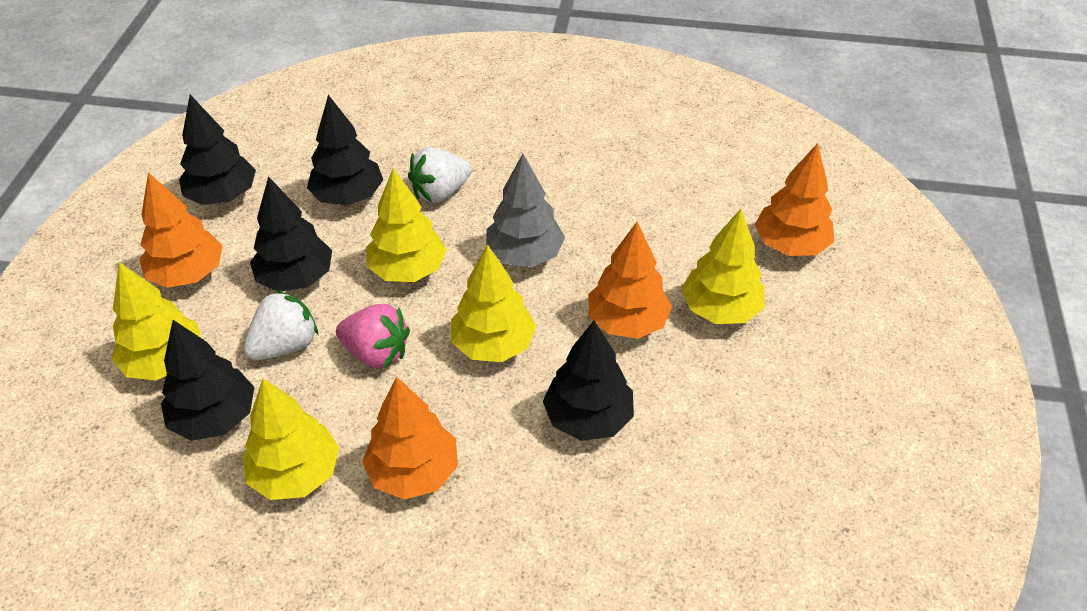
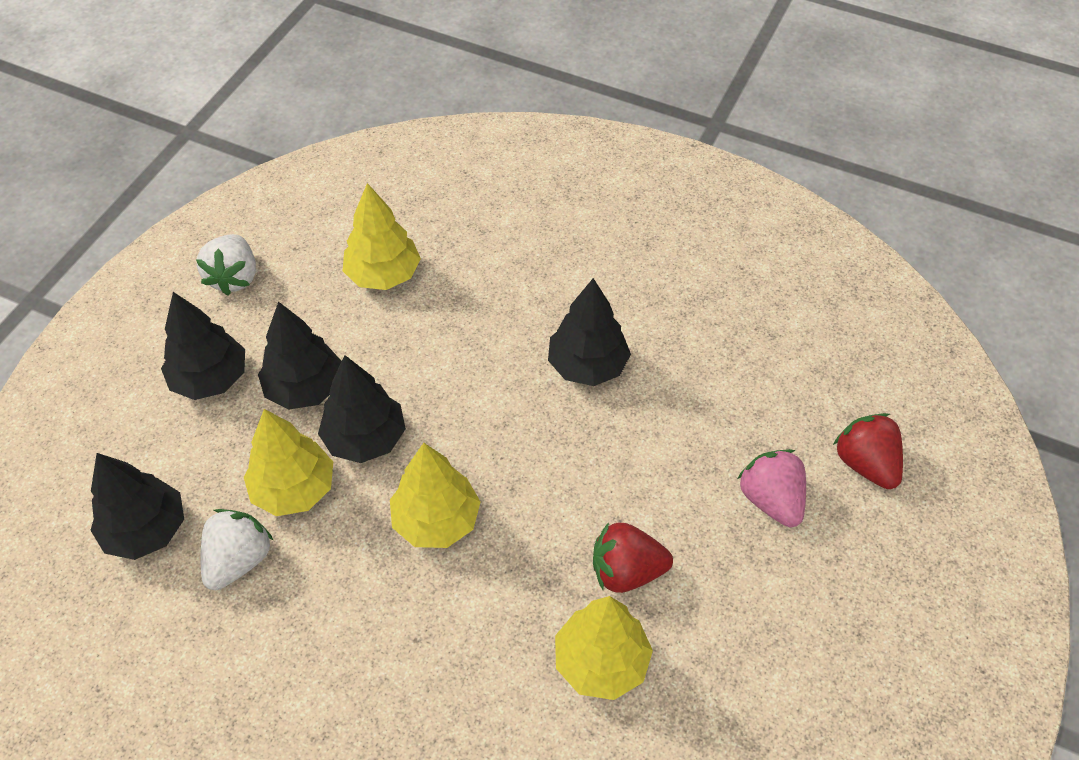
grey tree: 1 -> 0
orange tree: 4 -> 0
red strawberry: 0 -> 2
yellow tree: 5 -> 4

